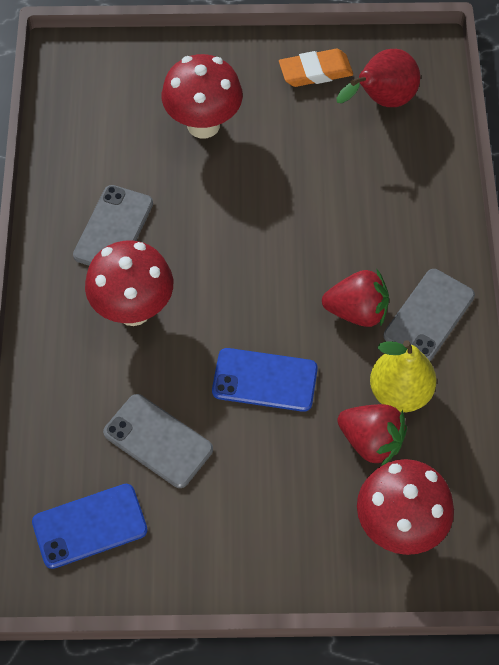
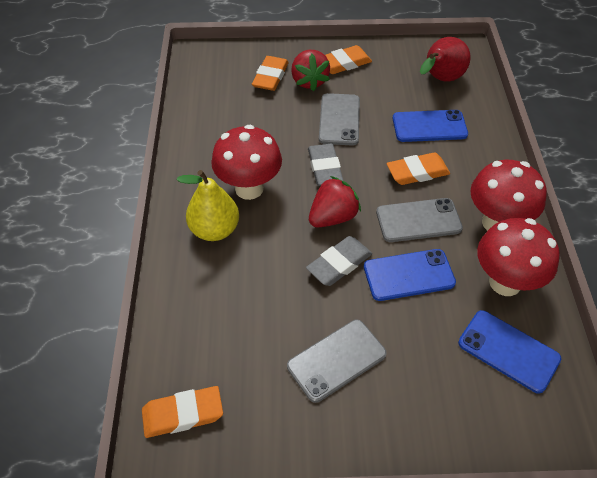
blue phone: 2 -> 3
grey eraser: 0 -> 2
orange eraser: 1 -> 4

